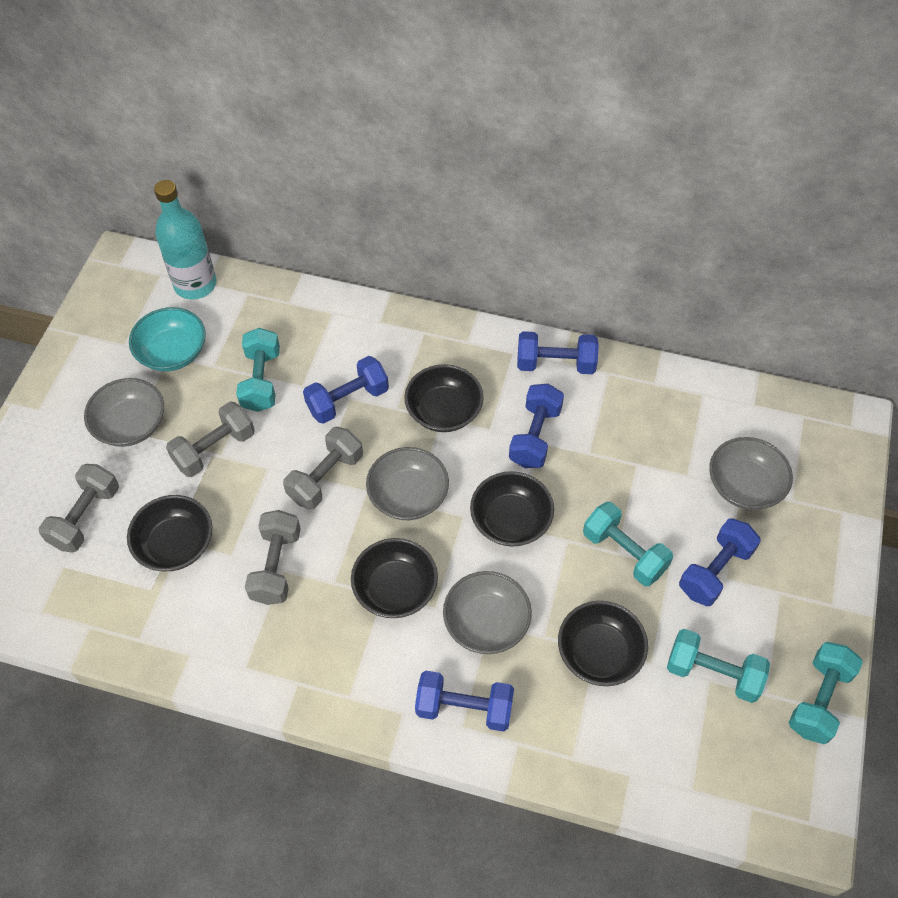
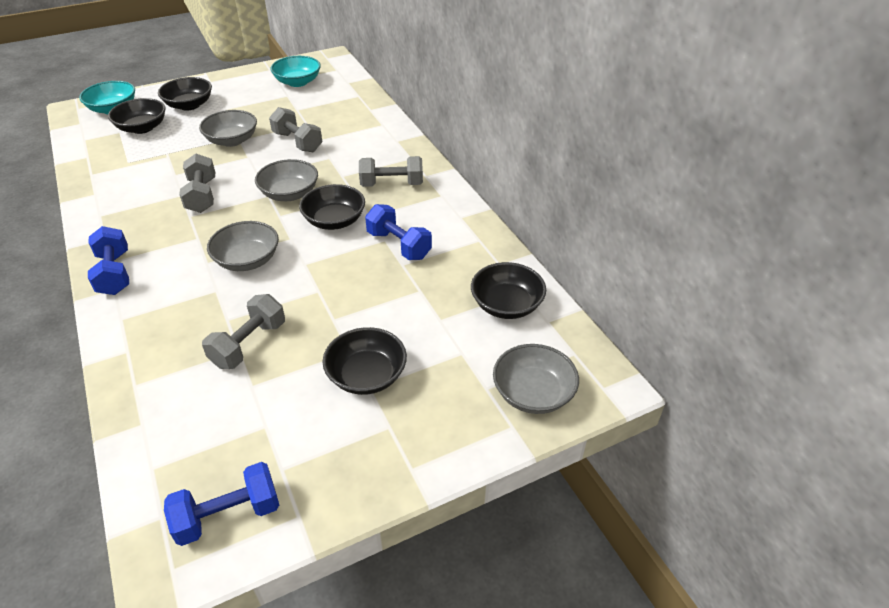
blue dumbbell: 5 -> 3
turquoise bottle: 1 -> 0
turquoise bowl: 1 -> 2
turquoise dumbbell: 4 -> 0

